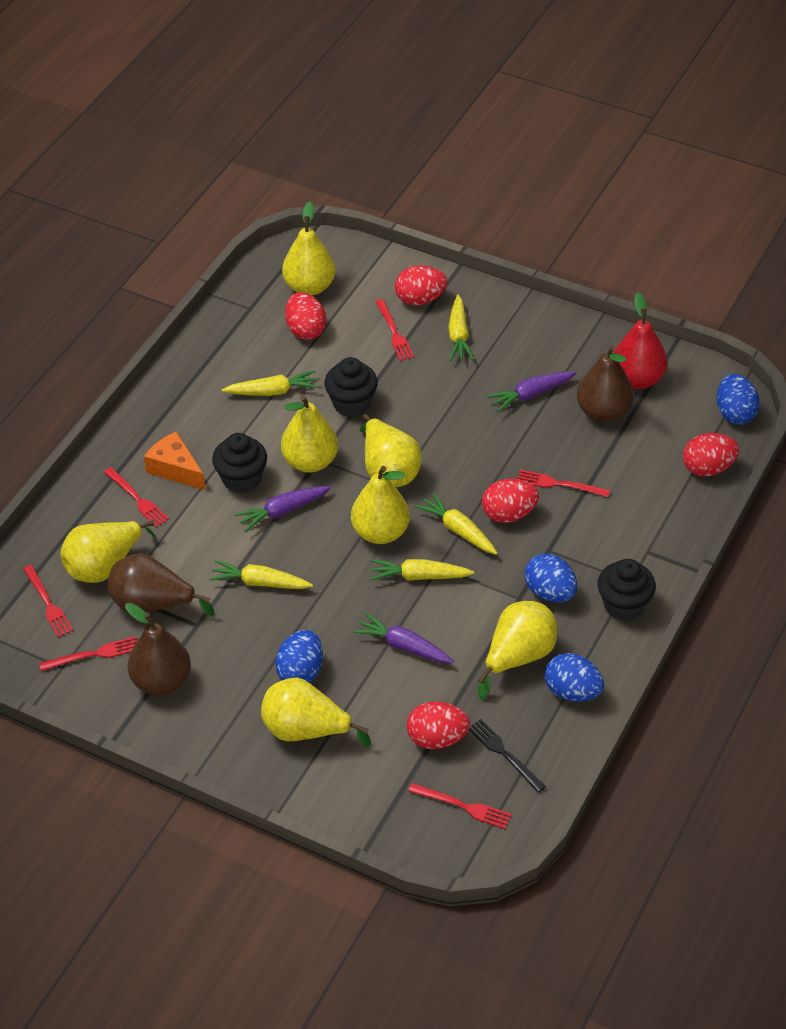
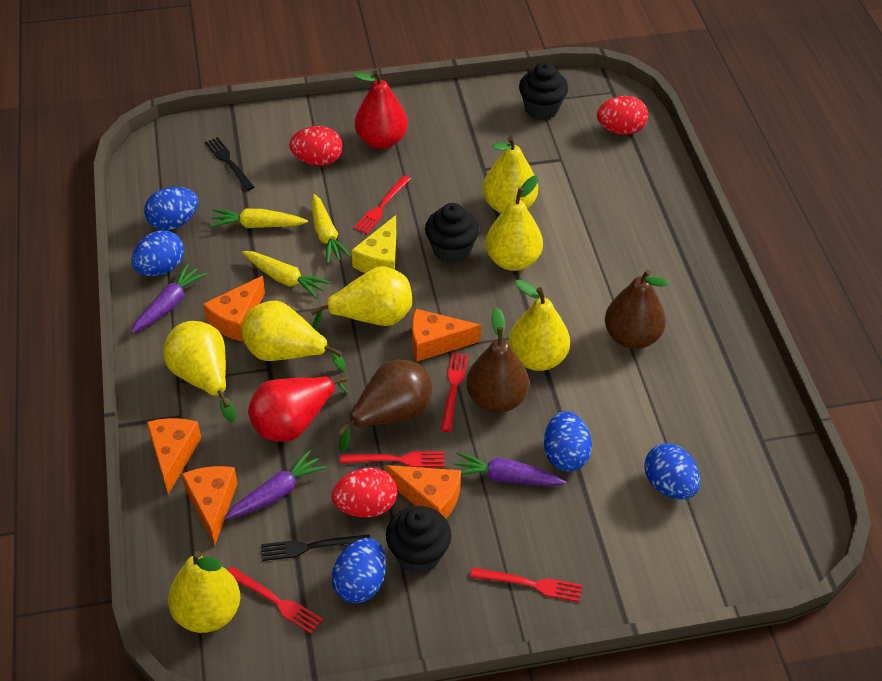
black fork: 1 -> 2
blue egg: 4 -> 5
orange cheese: 1 -> 5
red egg: 5 -> 3
red fork: 6 -> 5
red pear: 1 -> 2
yellow carrot: 5 -> 3
yellow cheese: 0 -> 1

